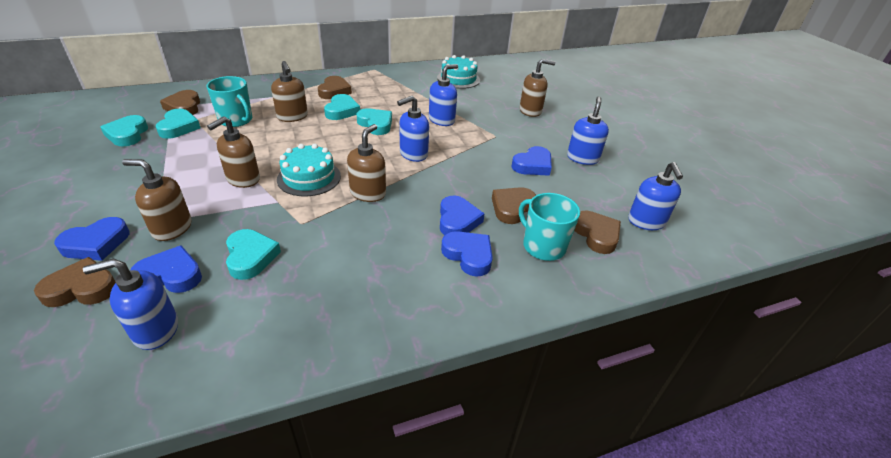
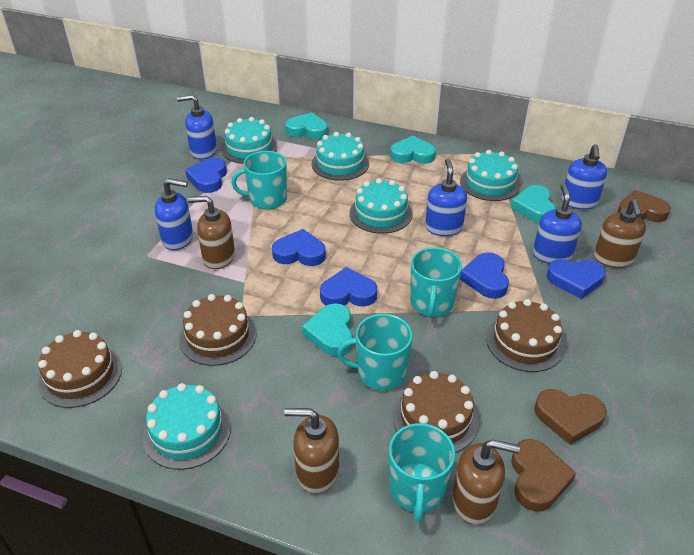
brown cake: 0 -> 4
brown heart: 5 -> 3
brown soap dispenser: 5 -> 4
turquoise cake: 2 -> 5
turquoise heart: 5 -> 4
turquoise mug: 2 -> 4

